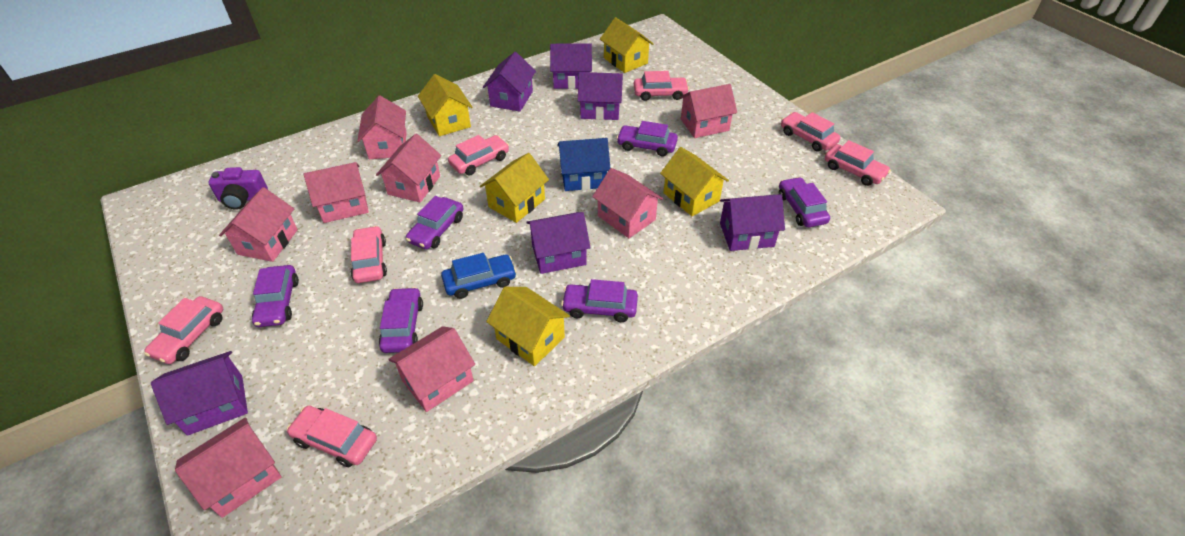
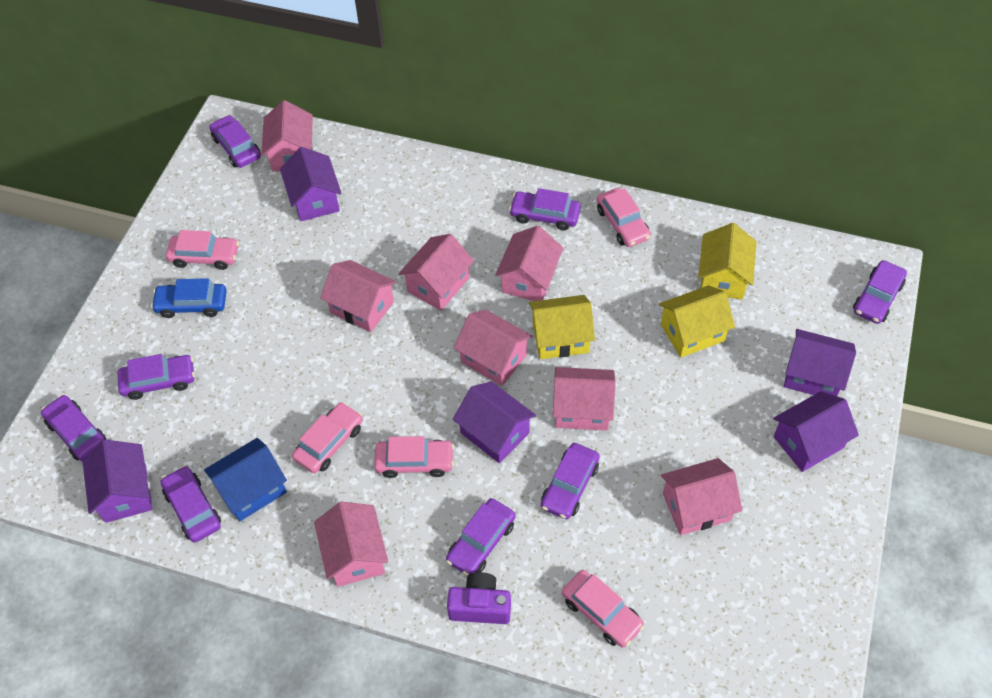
pink car: 7 -> 5
purple car: 6 -> 8
purple house: 6 -> 5
yellow house: 5 -> 3

